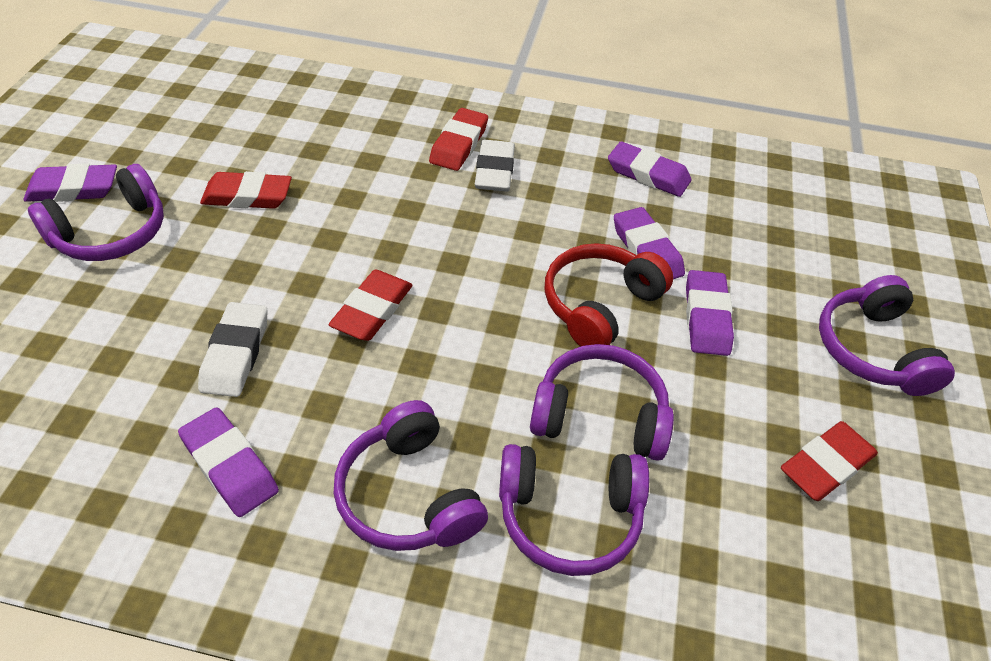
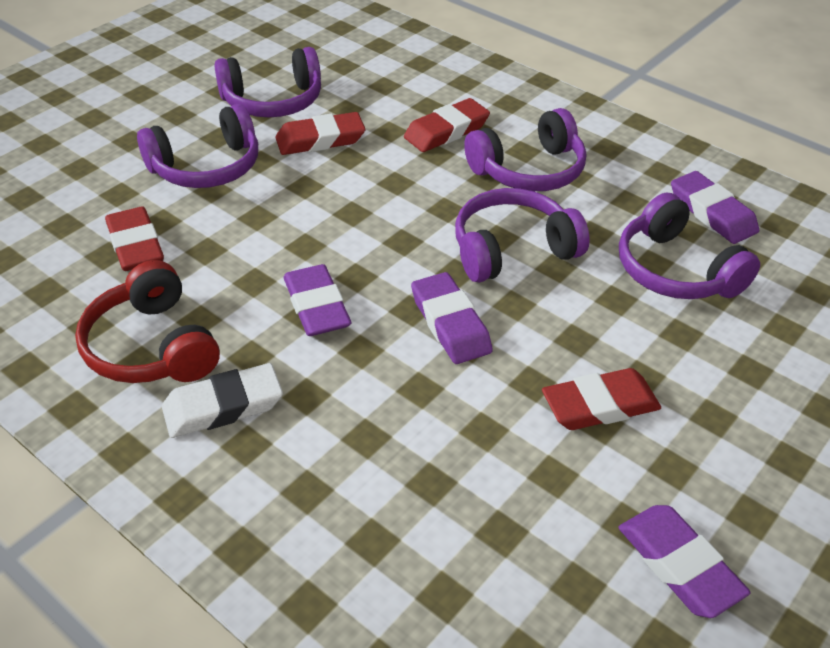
purple eraser: 5 -> 4
white eraser: 2 -> 1

